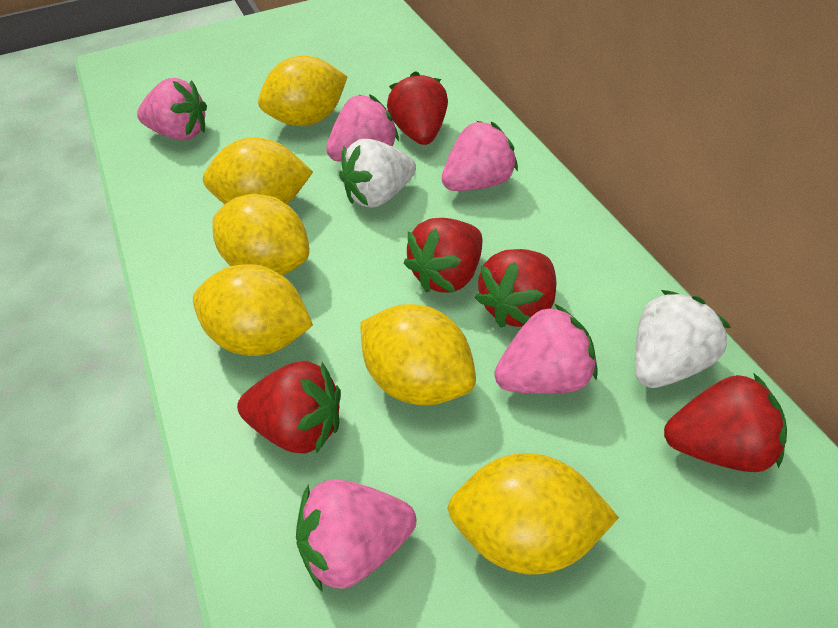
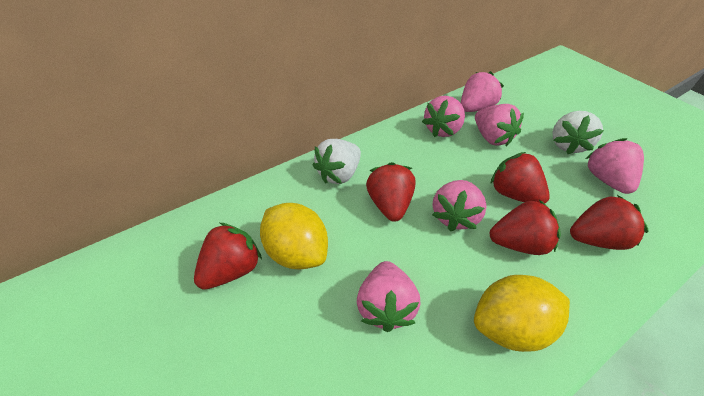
pink strawberry: 5 -> 6
yellow lemon: 6 -> 2

